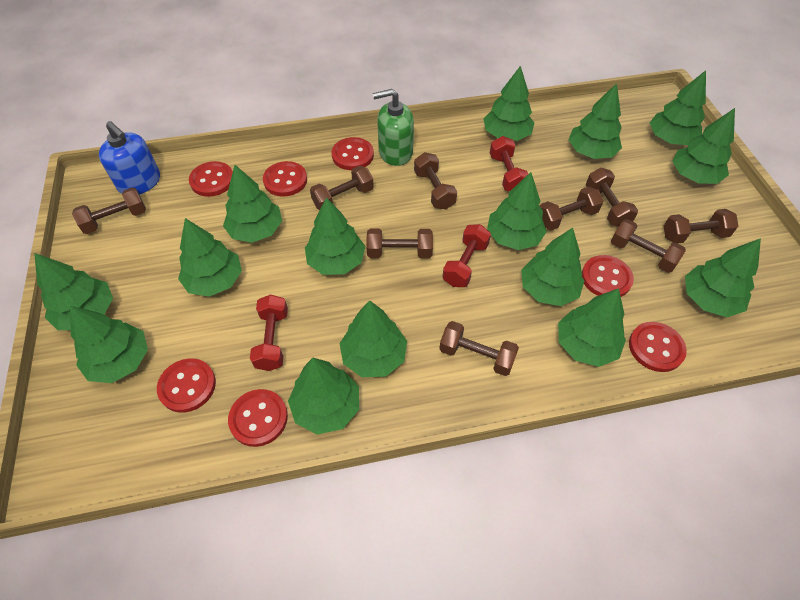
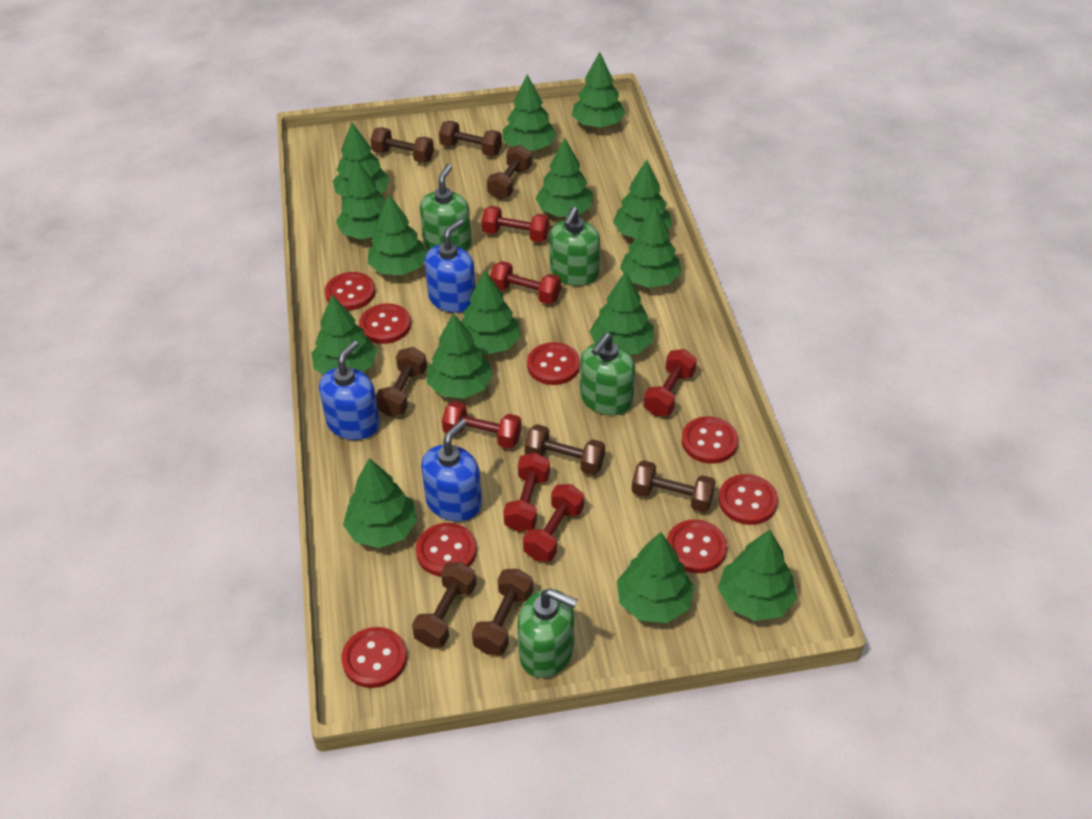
blue soap dispenser: 1 -> 3
brown dumbbell: 9 -> 8
green soap dispenser: 1 -> 4
red button: 7 -> 8
red dumbbell: 3 -> 6

